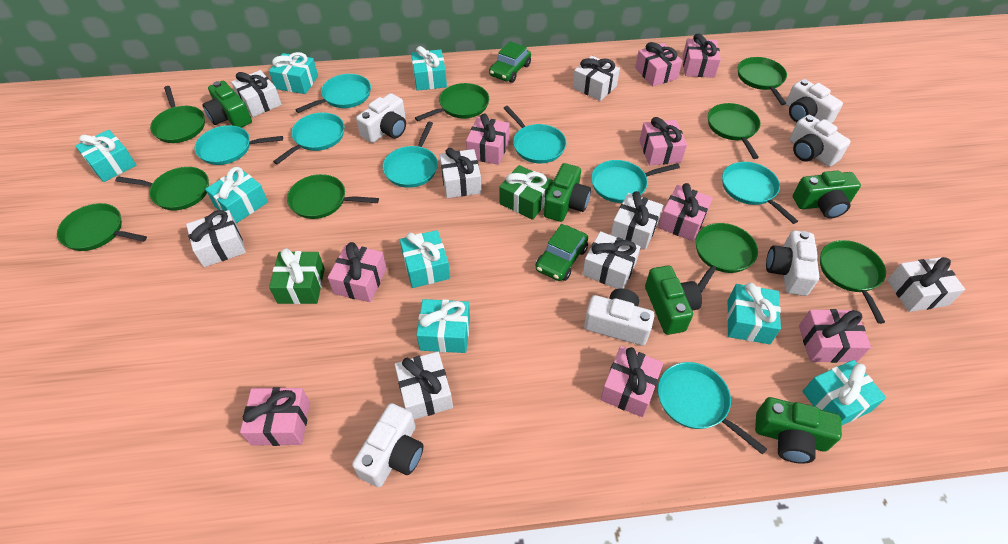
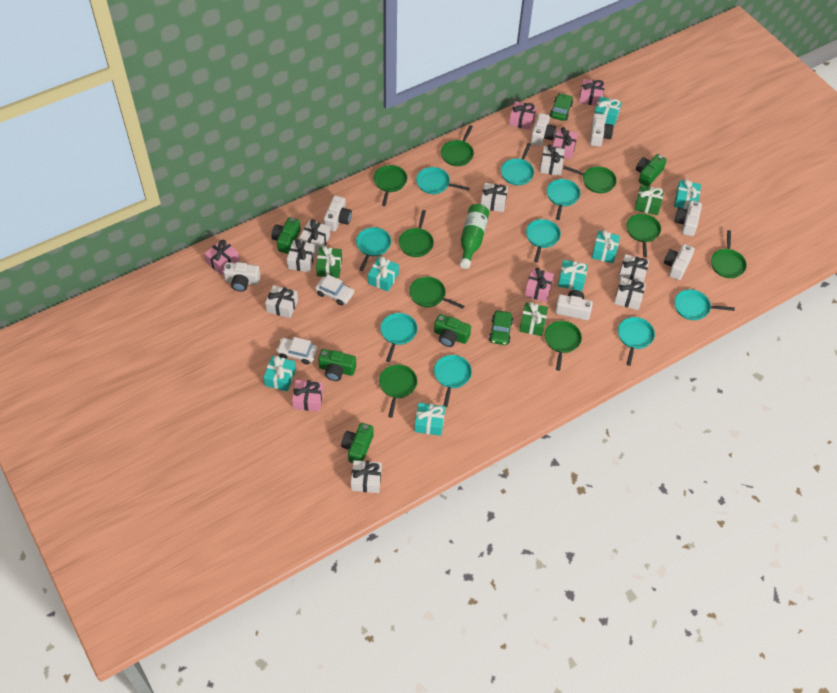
green bottle: 0 -> 1
green gift: 2 -> 3
pink gift: 9 -> 6
turquoise gift: 8 -> 7
turquoise pan: 8 -> 9
white camera: 6 -> 7
white car: 0 -> 2

